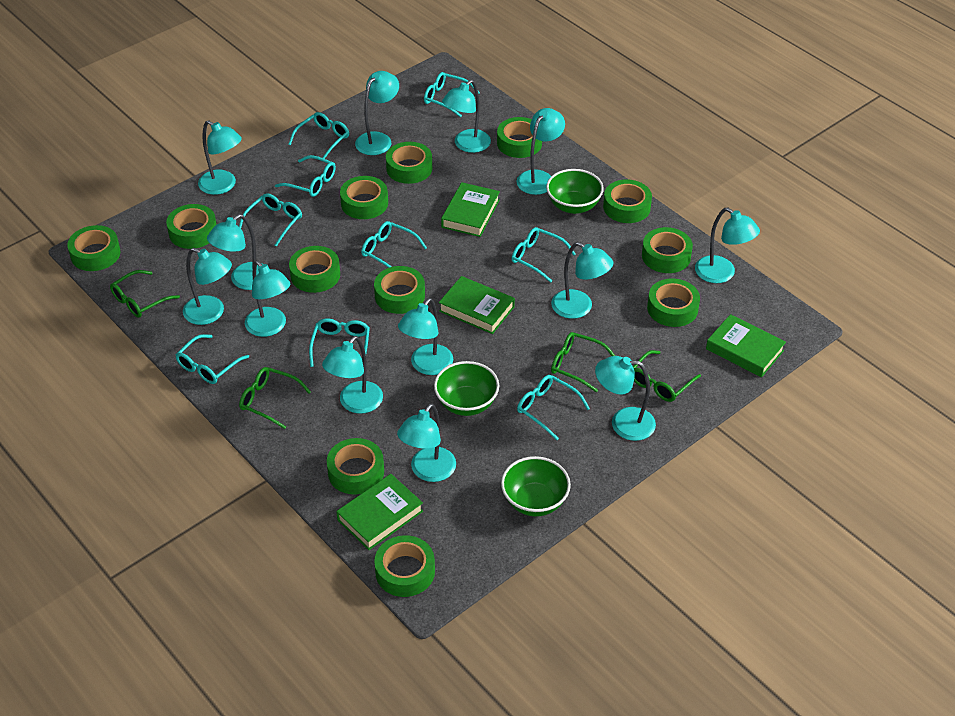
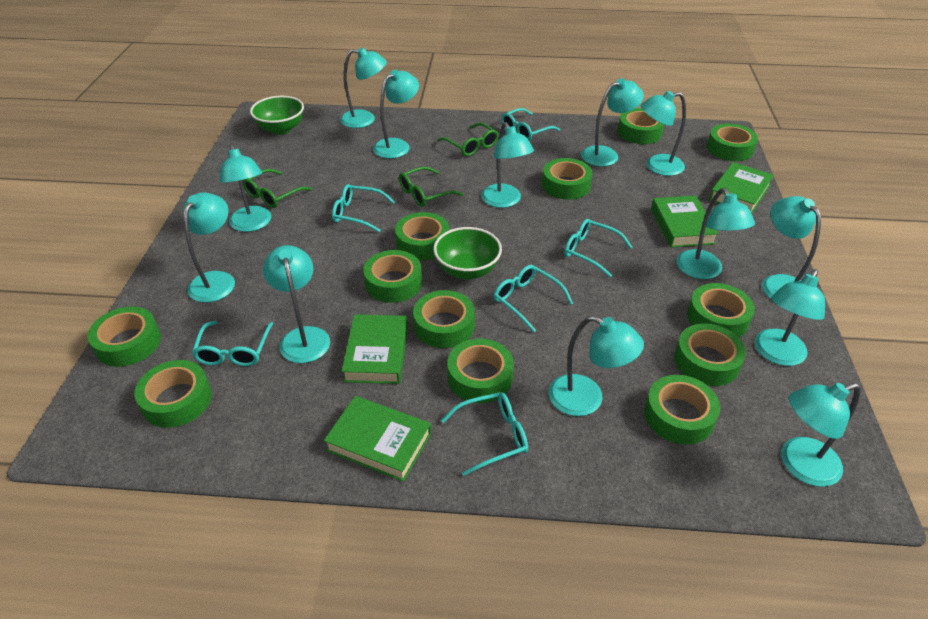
green bowl: 3 -> 2
green glasses: 4 -> 3
turquoise glasses: 9 -> 6

